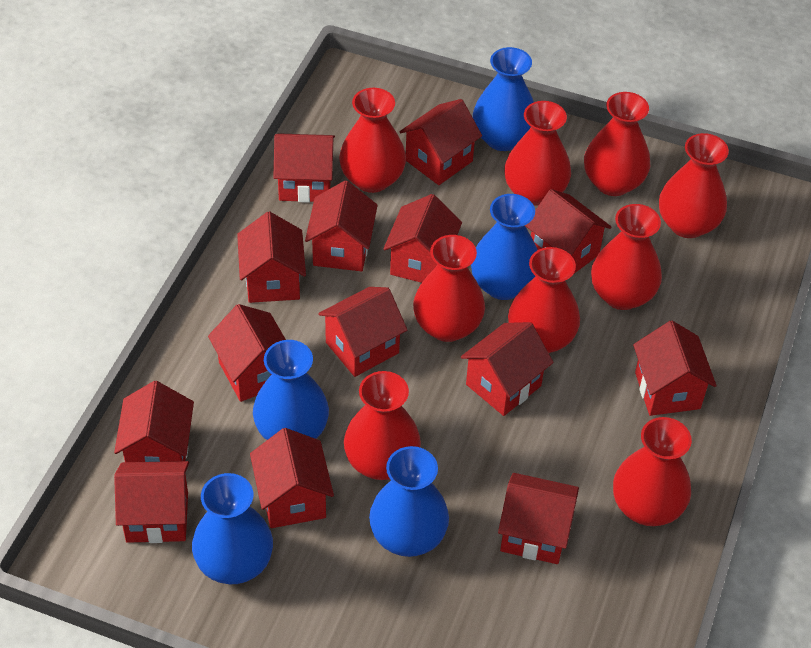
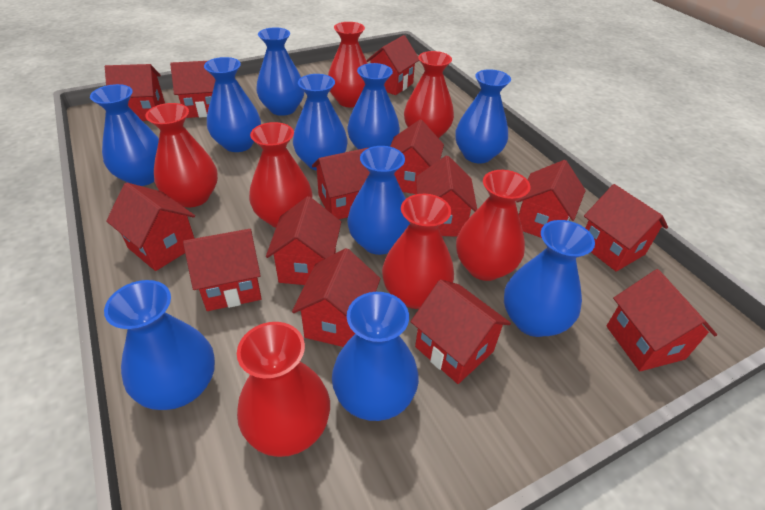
blue vase: 5 -> 10
red vase: 9 -> 7

